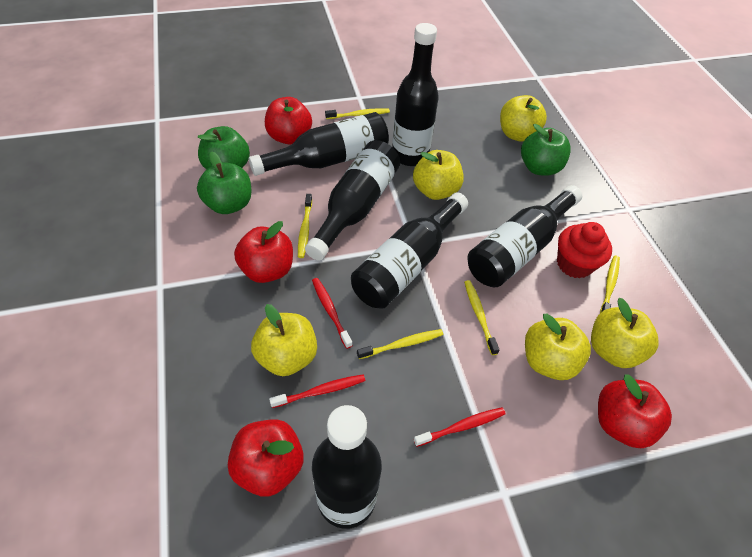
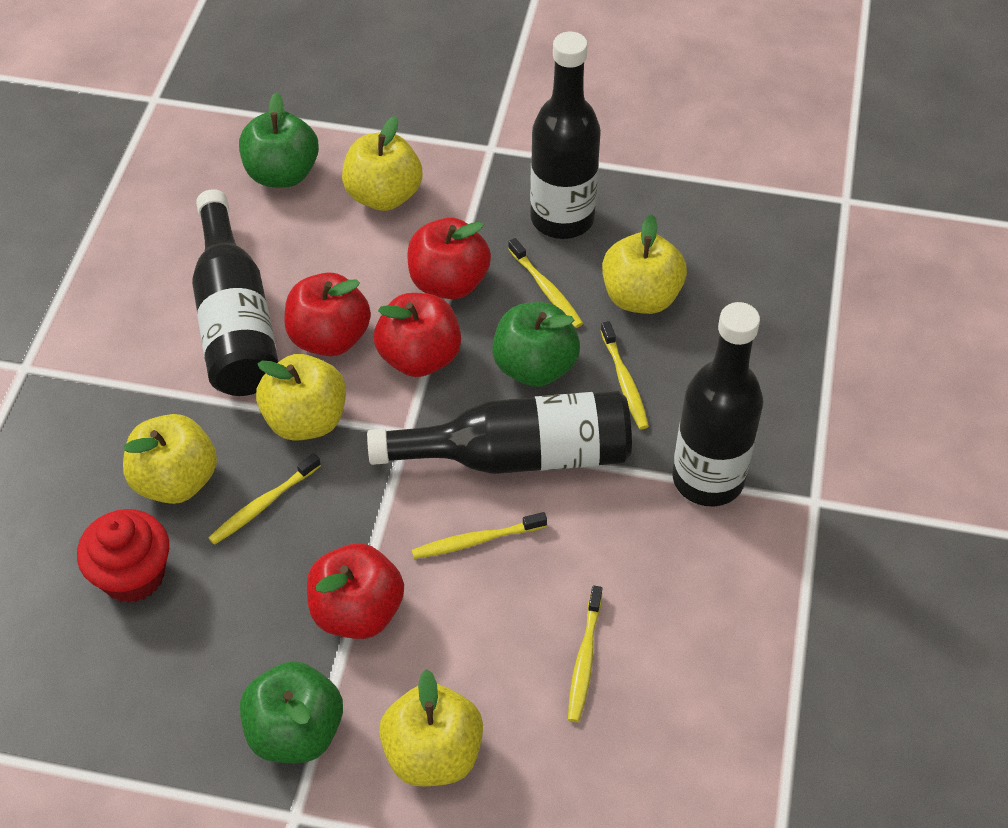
black bottle: 6 -> 4
red toothbrush: 3 -> 0

